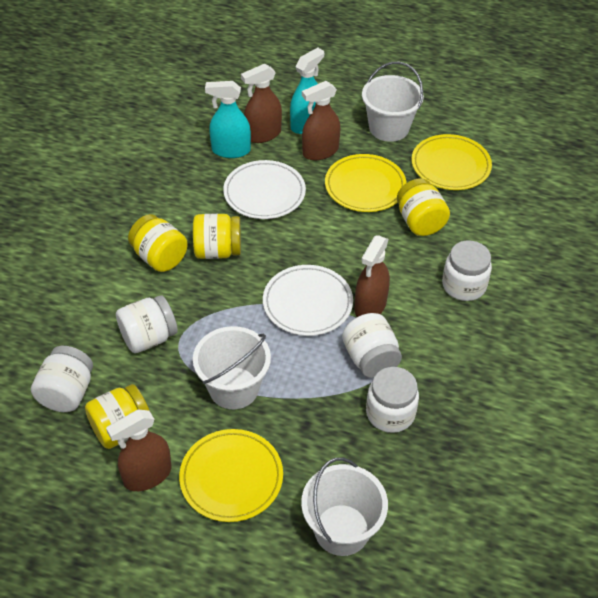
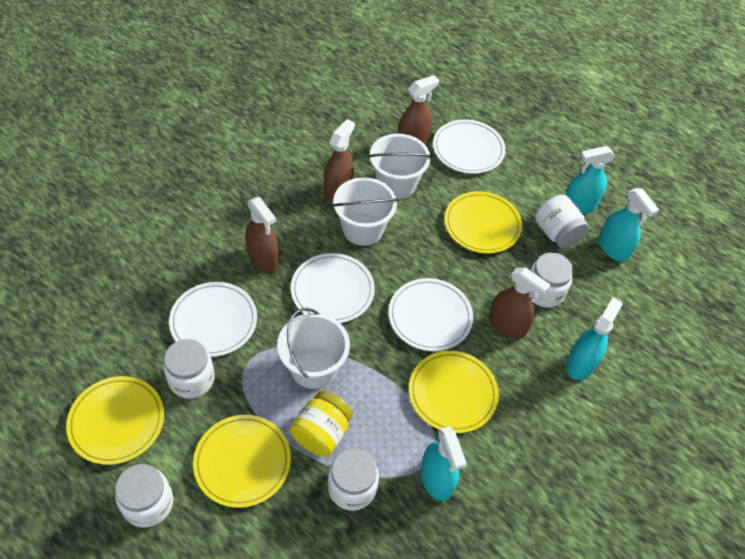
turquoise spray bottle: 2 -> 4
white plate: 2 -> 4
yellow jar: 4 -> 1
yellow plate: 3 -> 4

